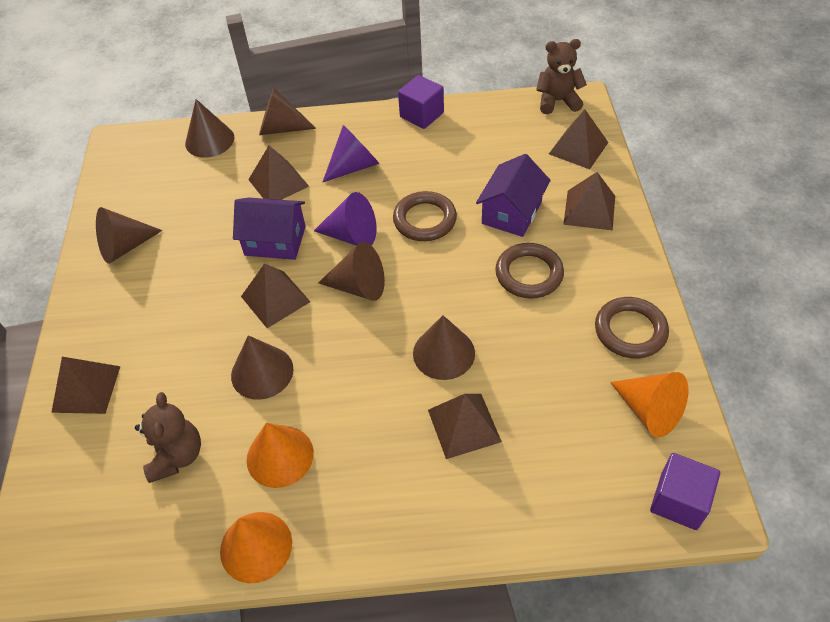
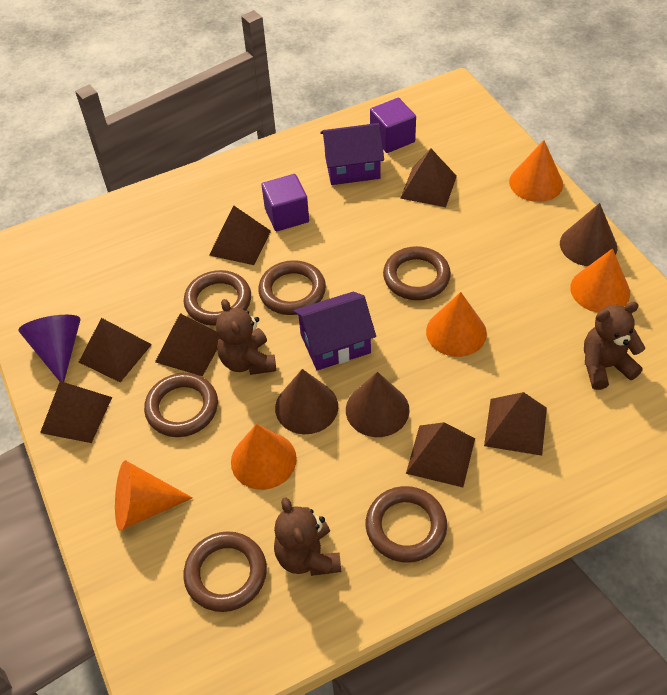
brown cone: 6 -> 3
brown pyramid: 6 -> 7
brown ring: 3 -> 6
brown teddy bear: 2 -> 3
orange cone: 3 -> 5
purple cone: 2 -> 1

